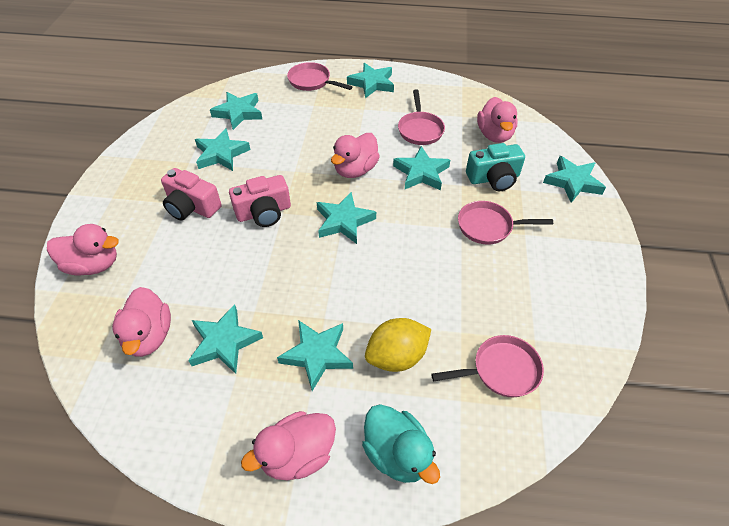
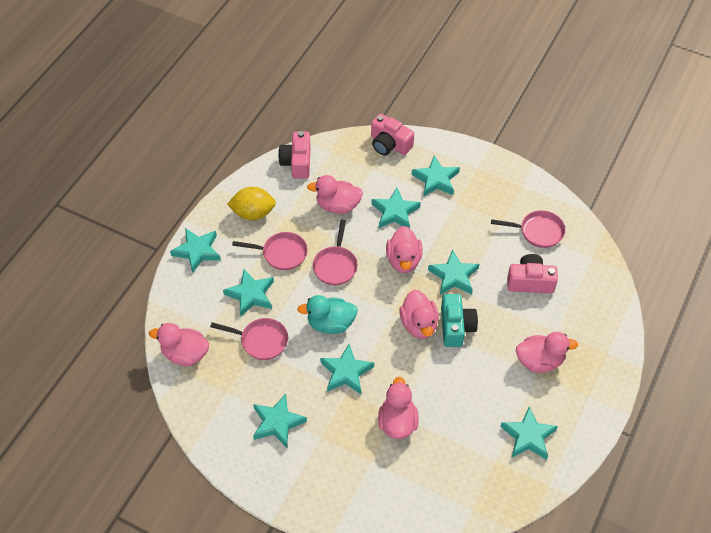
pink camera: 2 -> 3
pink duck: 5 -> 6

